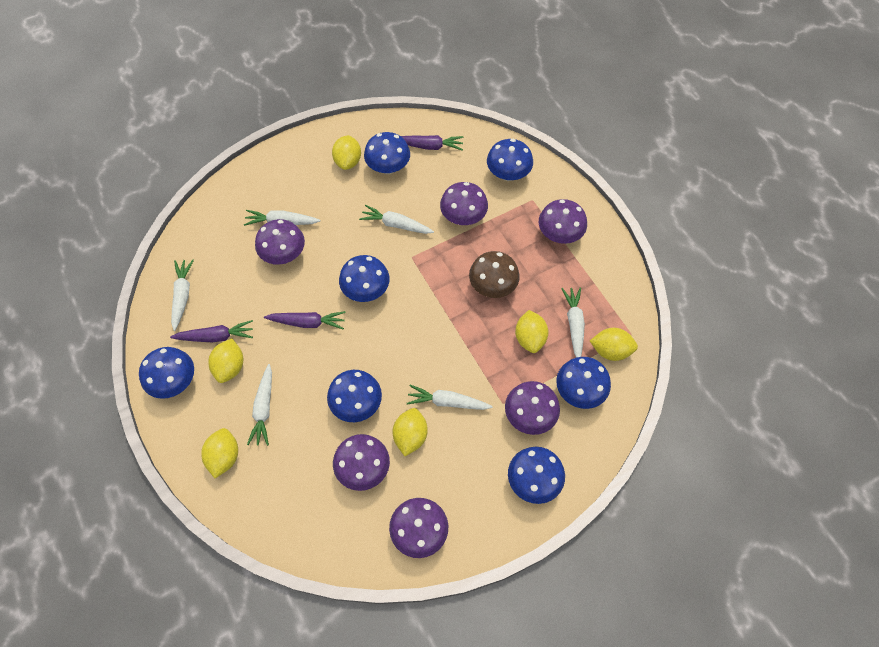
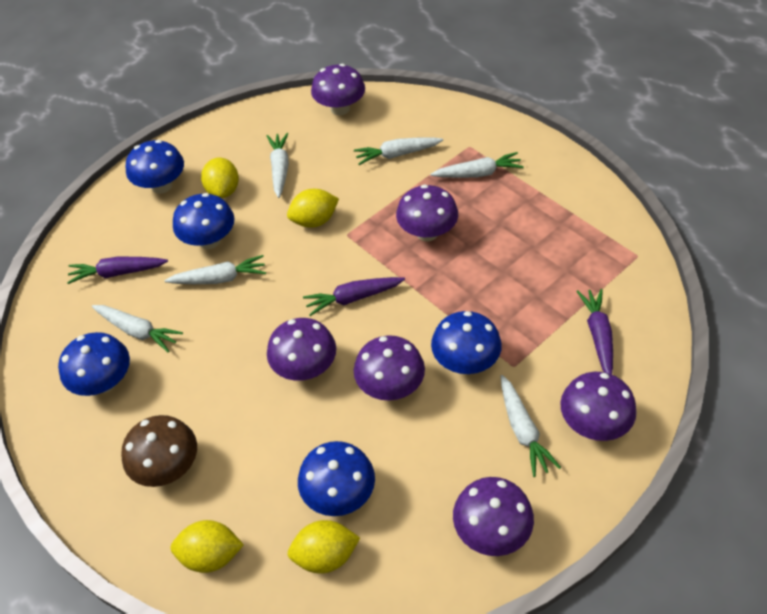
blue mushroom: 7 -> 5
yellow lemon: 6 -> 4

